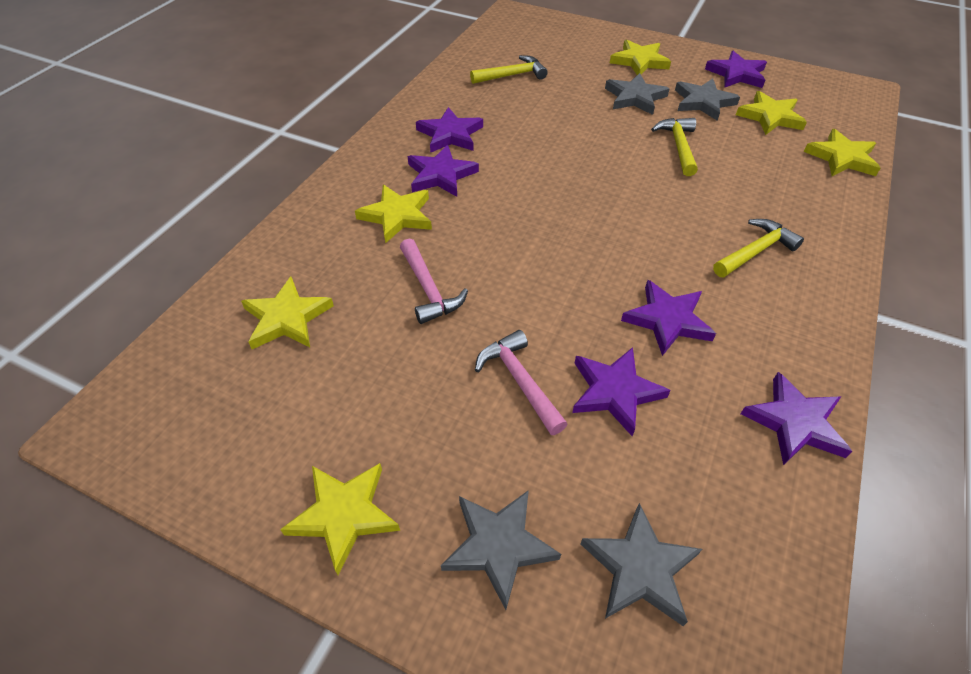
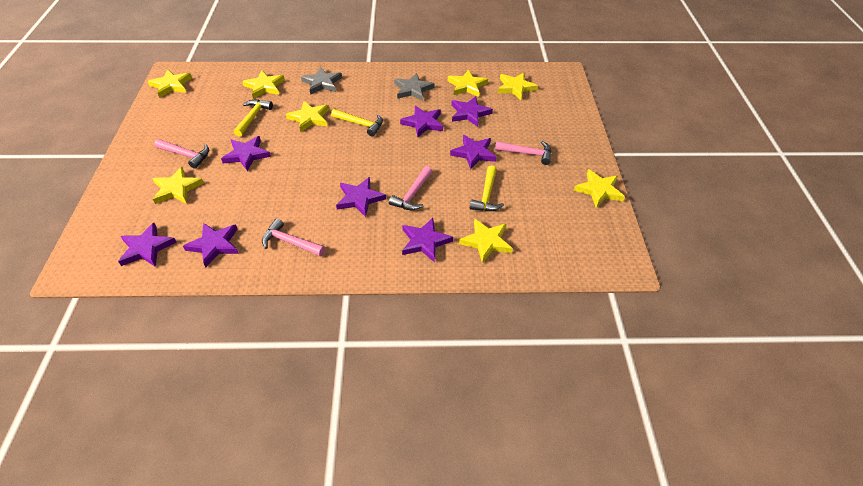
grey star: 4 -> 2
pink hammer: 2 -> 4
purple star: 6 -> 8
yellow star: 6 -> 8

